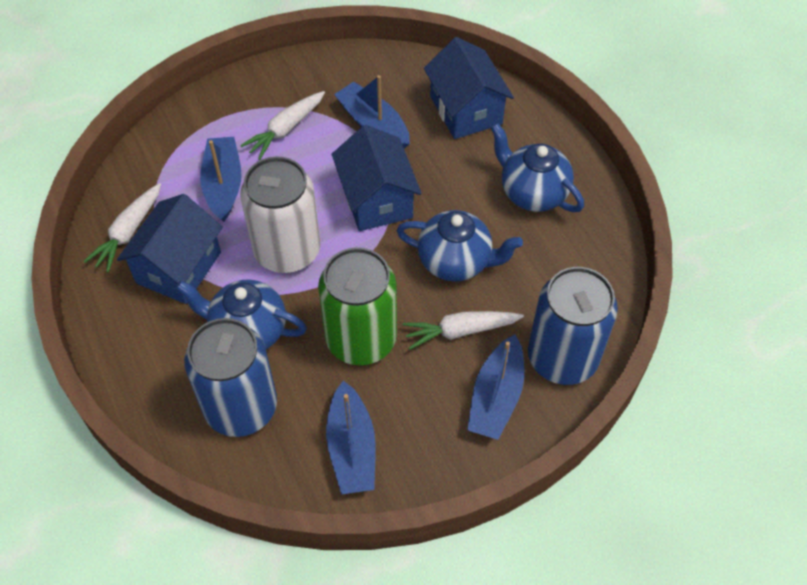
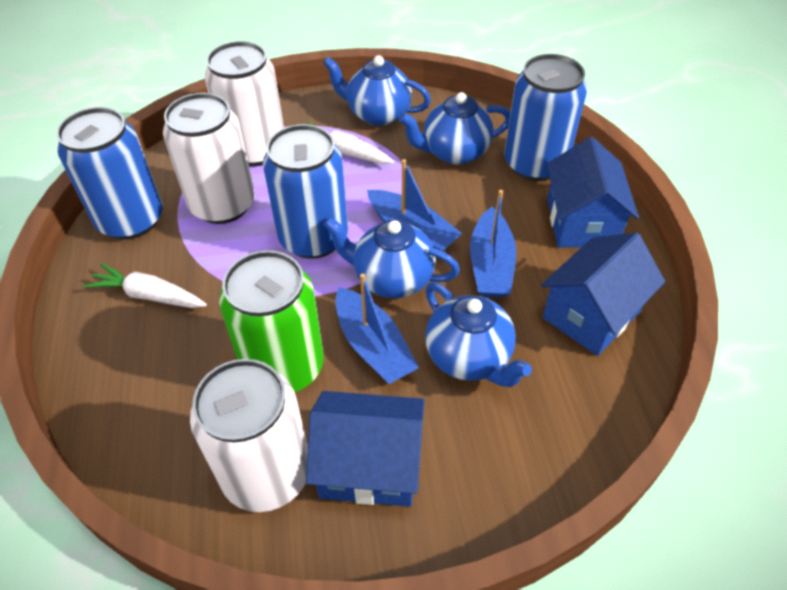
blue boat: 4 -> 3
blue can: 2 -> 3
blue teapot: 3 -> 4
white can: 1 -> 3
white carrot: 3 -> 2

